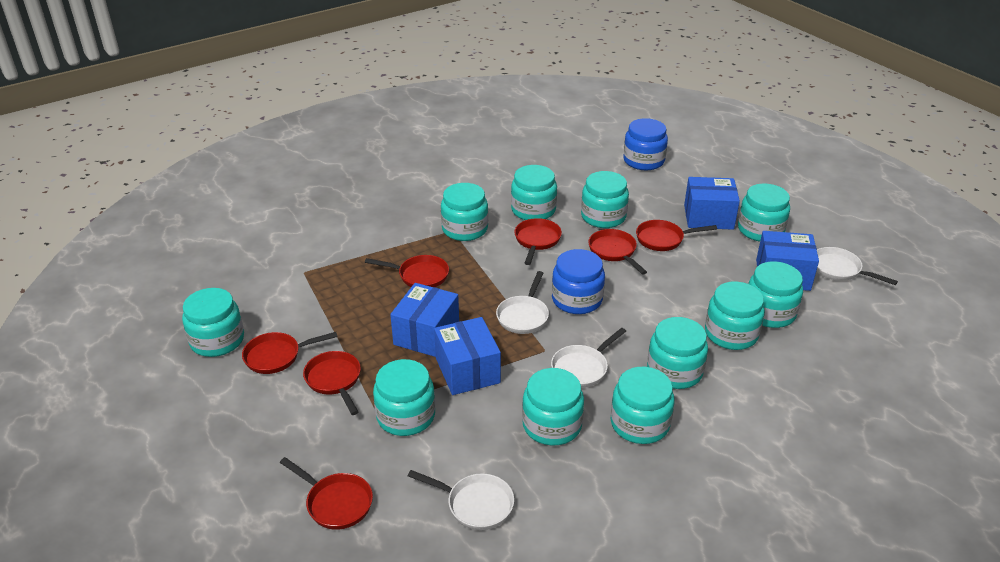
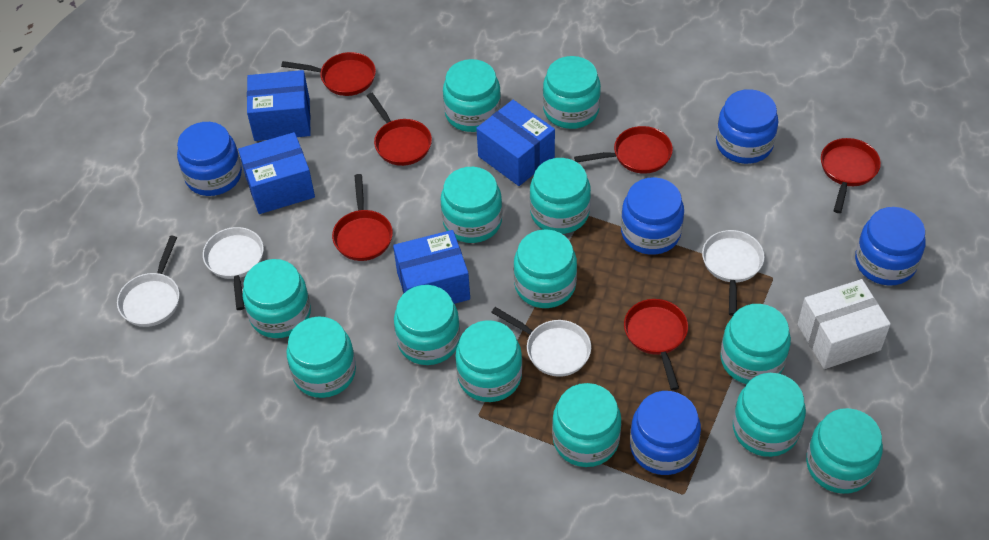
blue jar: 2 -> 5
red pan: 7 -> 6
turquoise jar: 11 -> 13
white box: 0 -> 1

